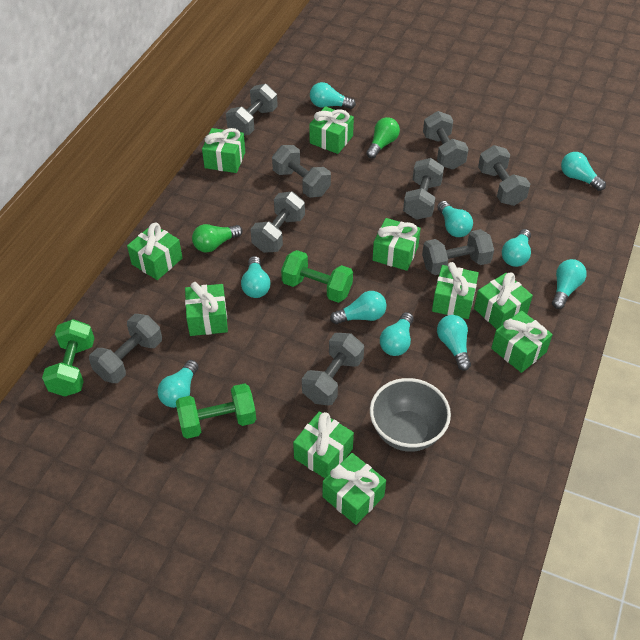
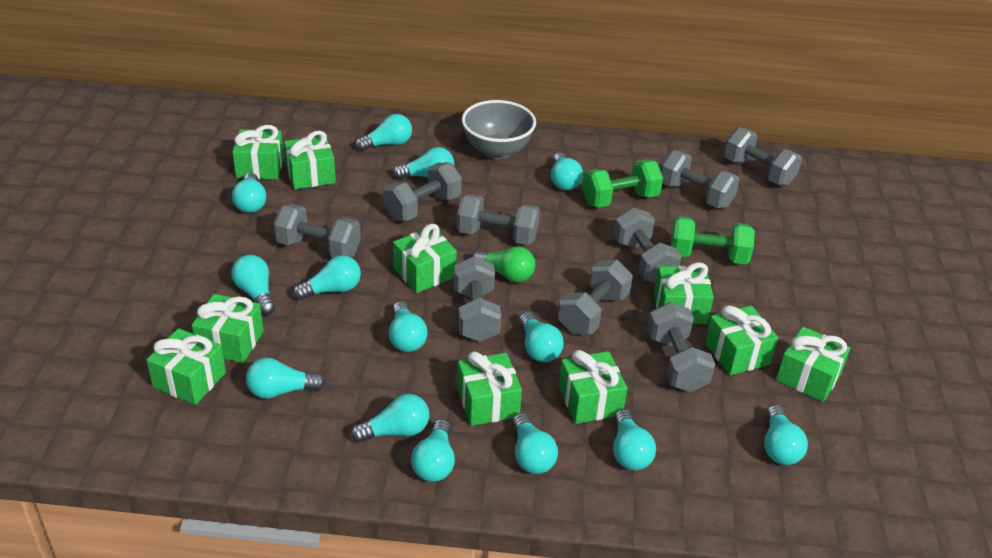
green dumbbell: 3 -> 2
green light bulb: 2 -> 1
turquoise light bulb: 10 -> 14

